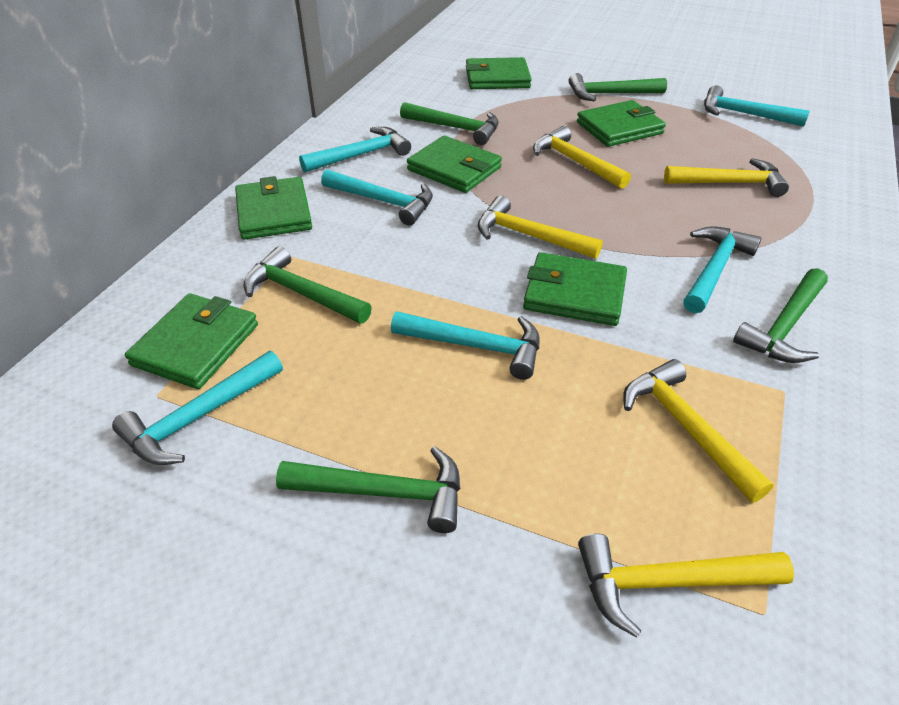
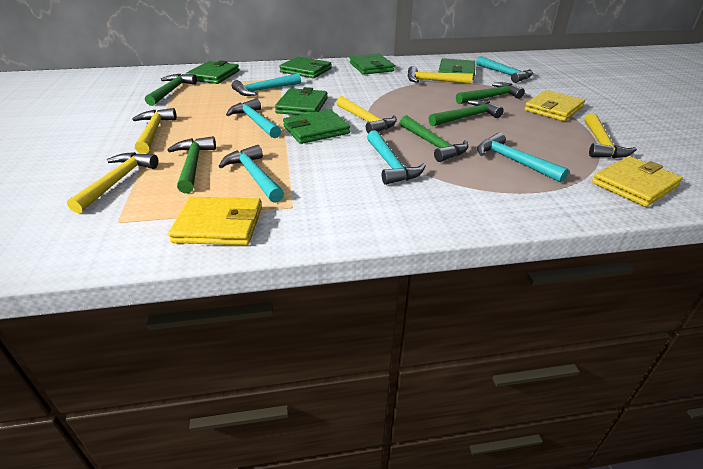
yellow wallet: 0 -> 3

